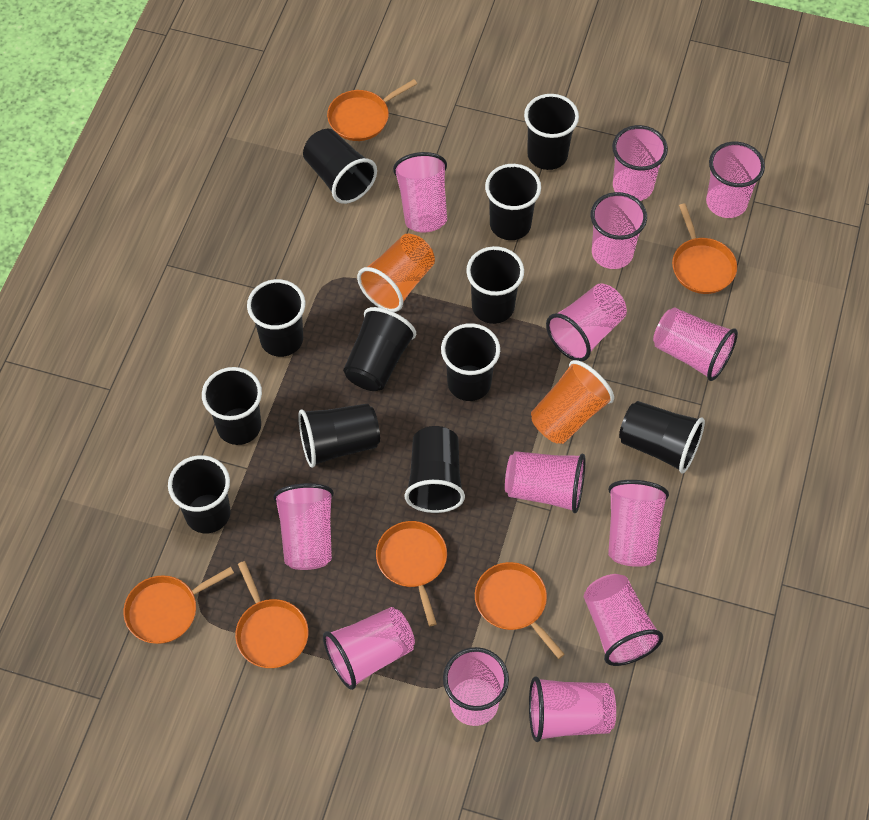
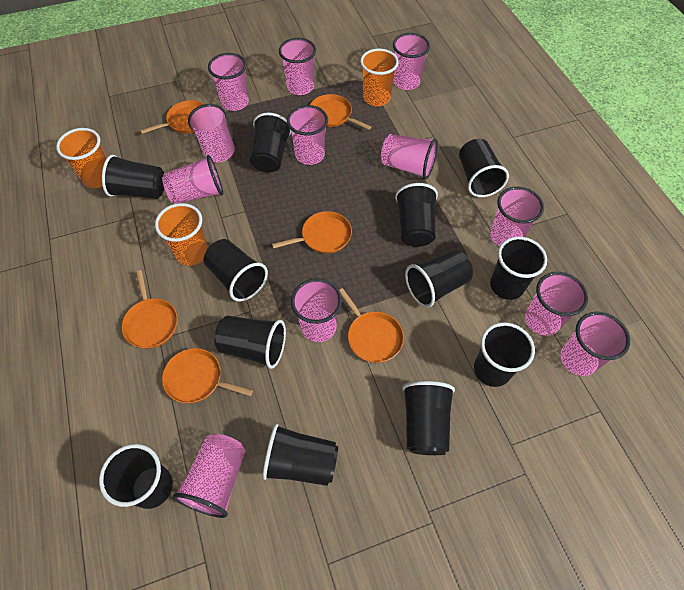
orange cup: 2 -> 3
pink cup: 13 -> 12

